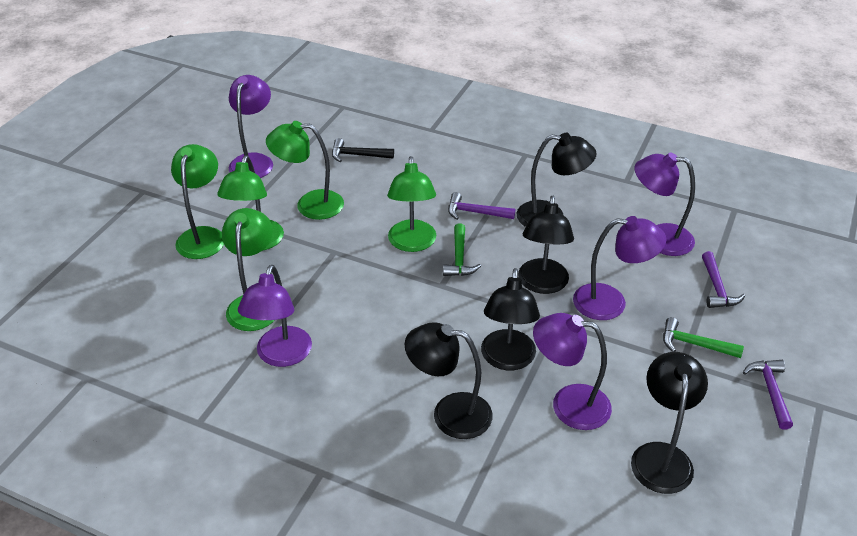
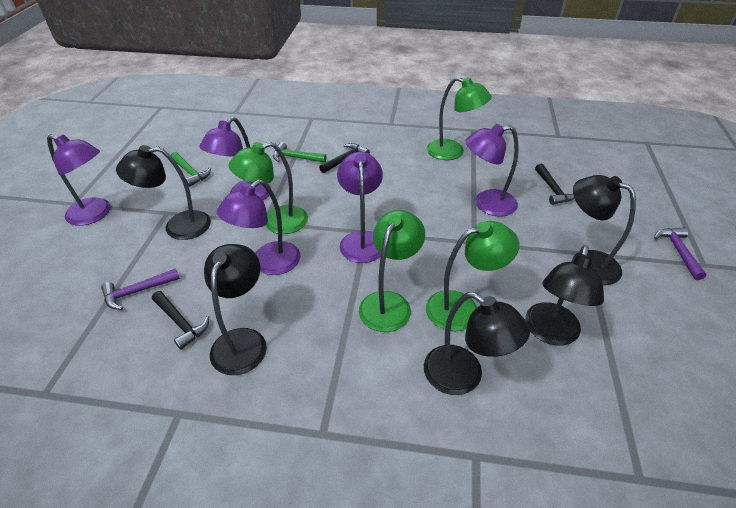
black hammer: 1 -> 3
green lamp: 5 -> 4
purple hammer: 3 -> 2

